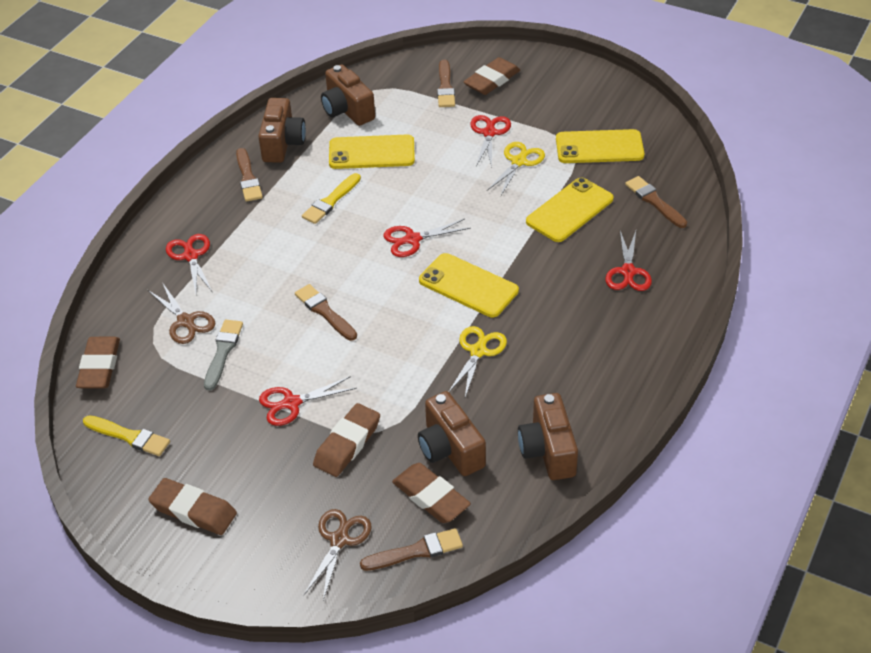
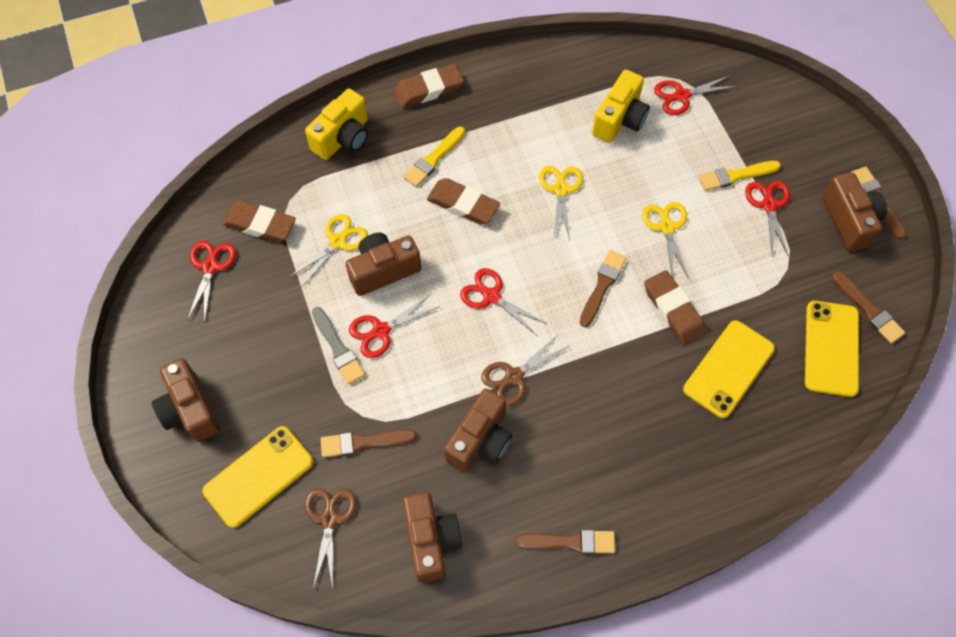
brown camera: 4 -> 5
brown eraser: 5 -> 4
yellow camera: 0 -> 2
yellow phone: 4 -> 3
yellow scissors: 2 -> 3

